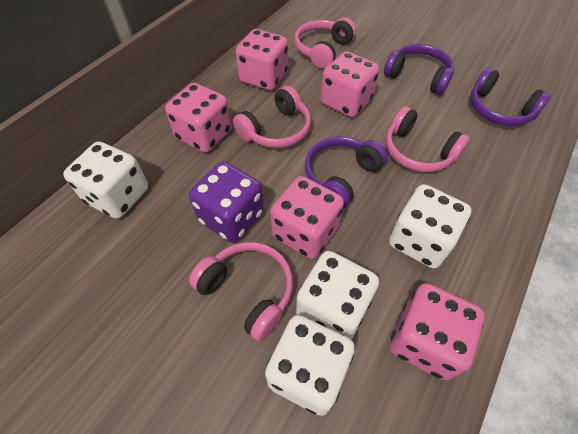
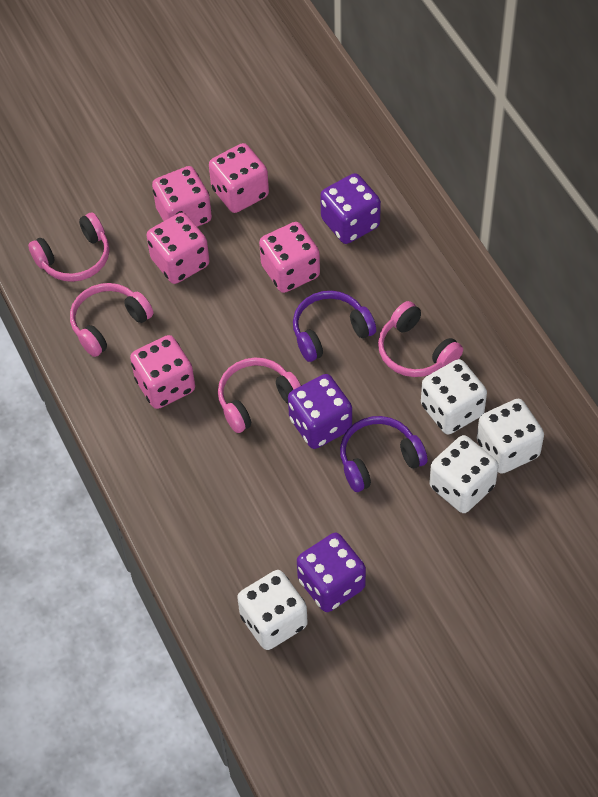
purple dice: 1 -> 3
purple headphones: 3 -> 2

